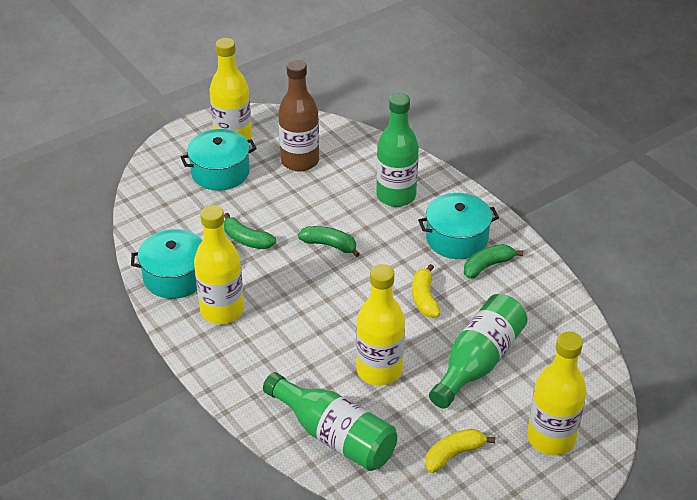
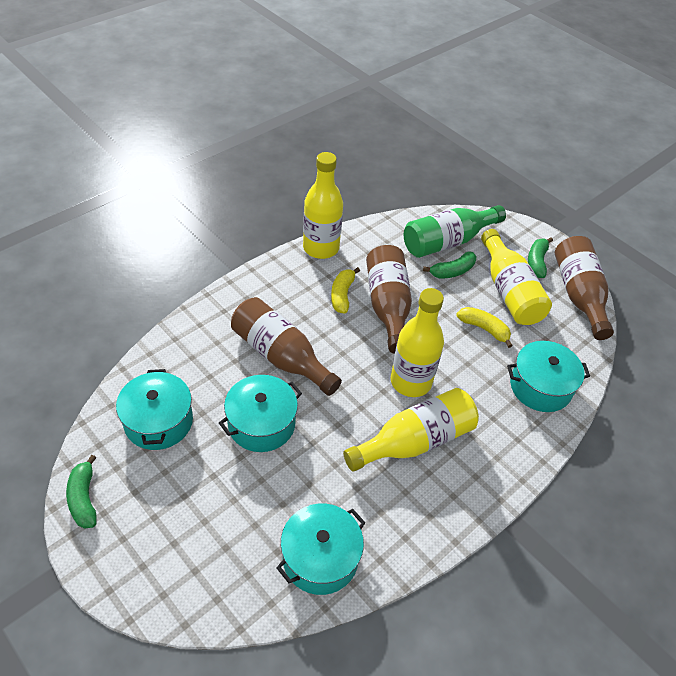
brown bottle: 1 -> 3
green bottle: 3 -> 1
turquoise pot: 3 -> 4

